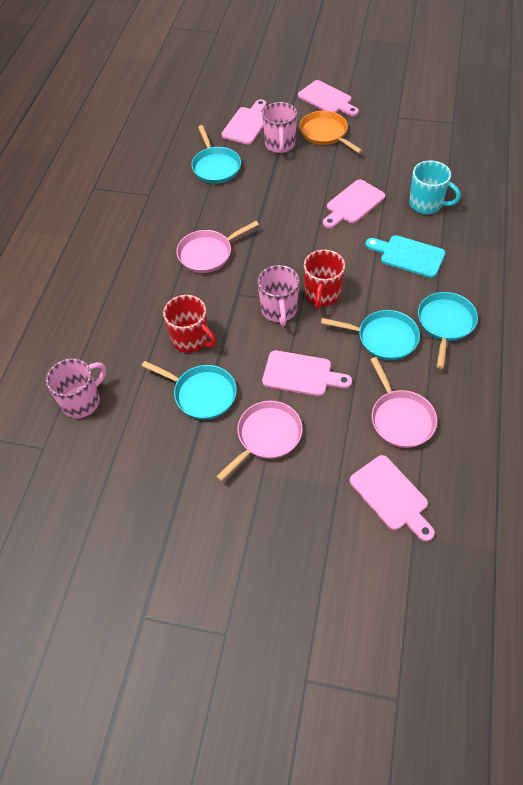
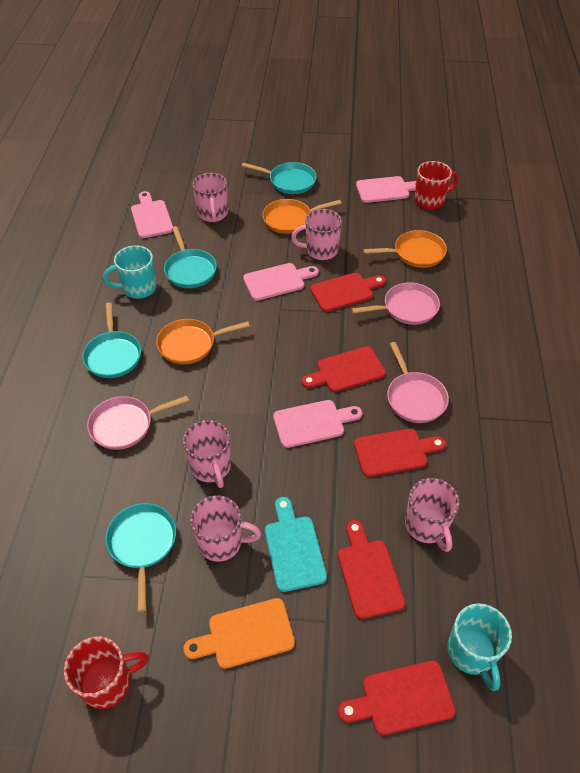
orange cutting board: 0 -> 1
orange pan: 1 -> 3
pink cutting board: 5 -> 4
pink mug: 3 -> 5
red cutting board: 0 -> 5
turquoise mug: 1 -> 2

